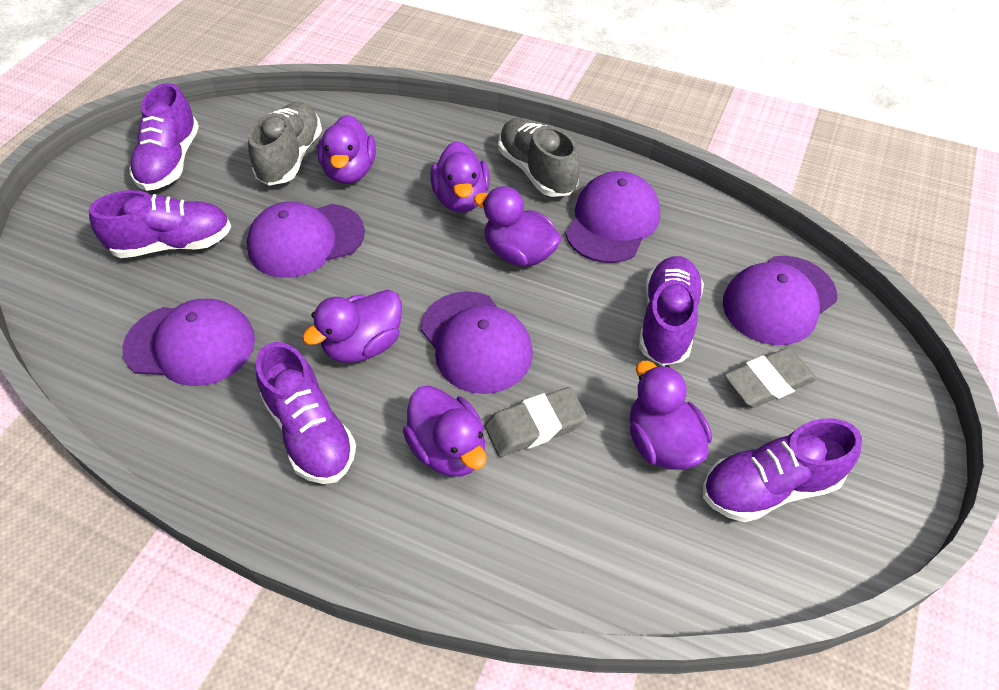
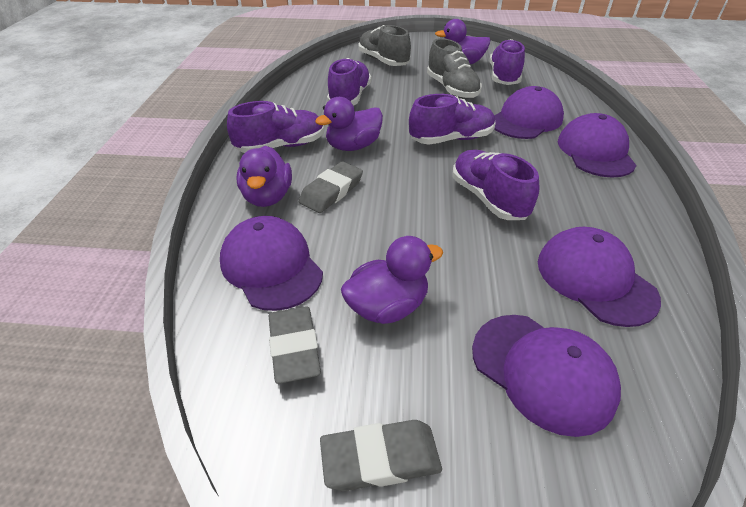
grey eraser: 2 -> 3
purple duck: 6 -> 4

